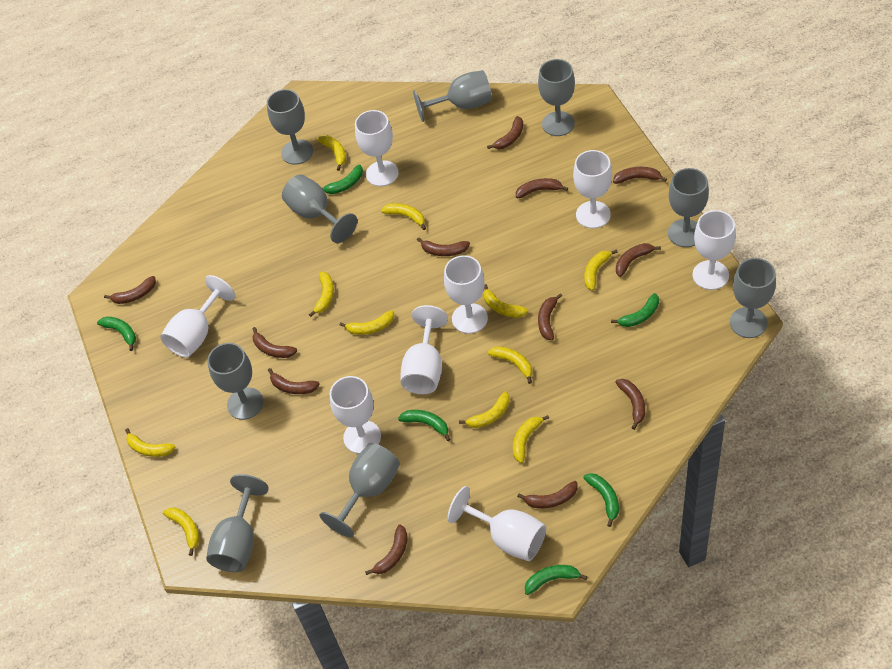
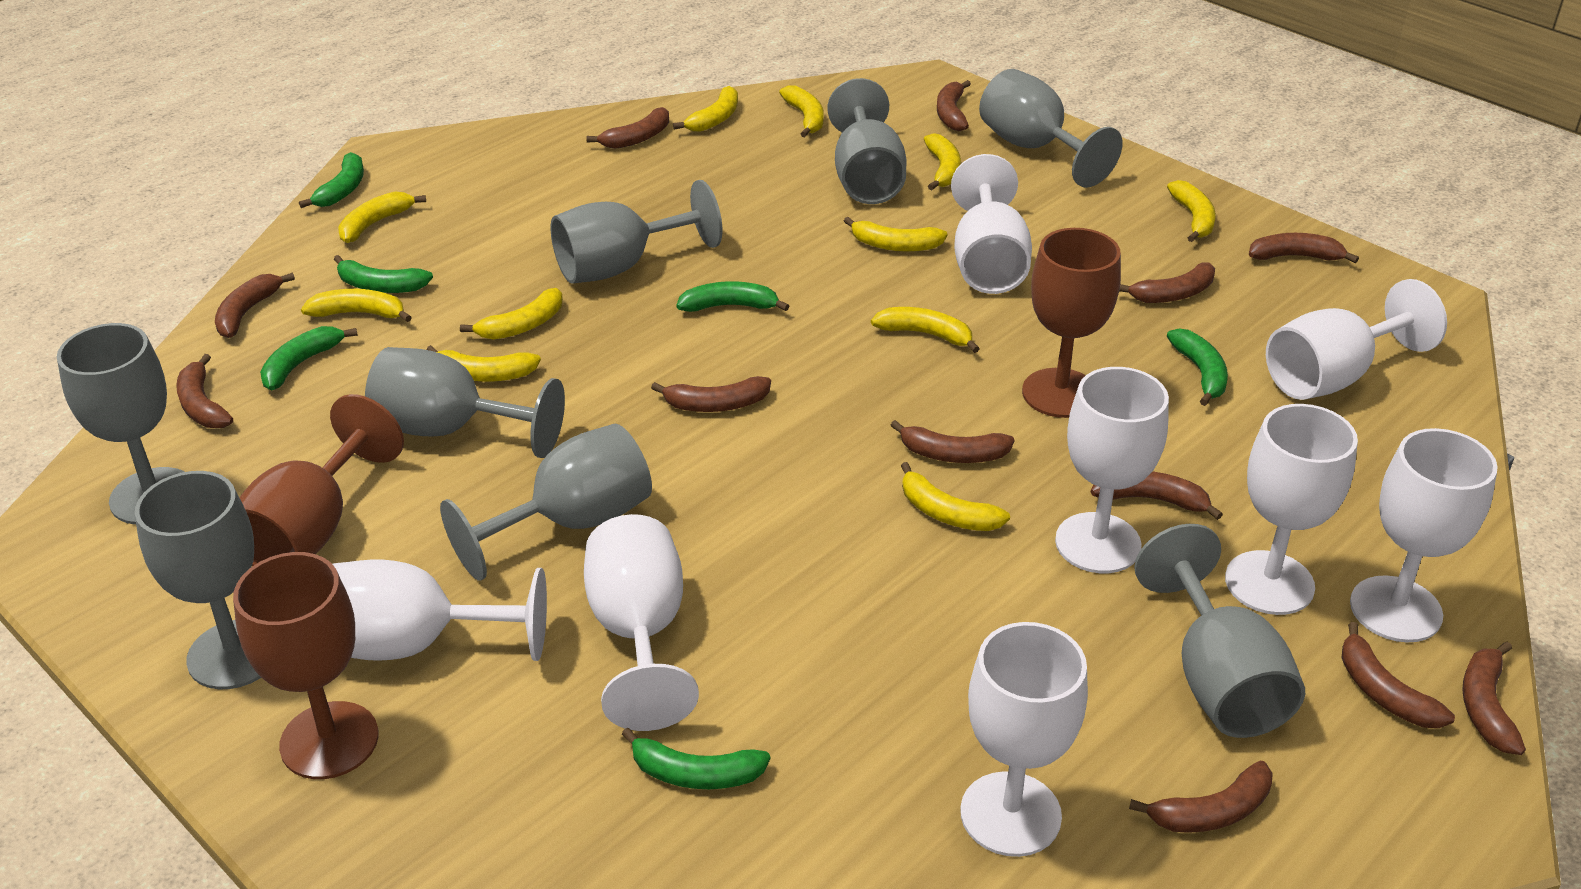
brown goblet: 0 -> 3
grey goblet: 9 -> 8

